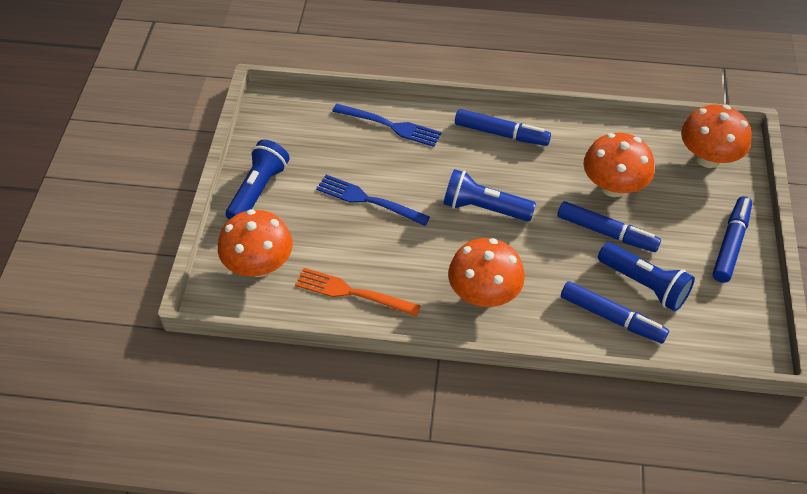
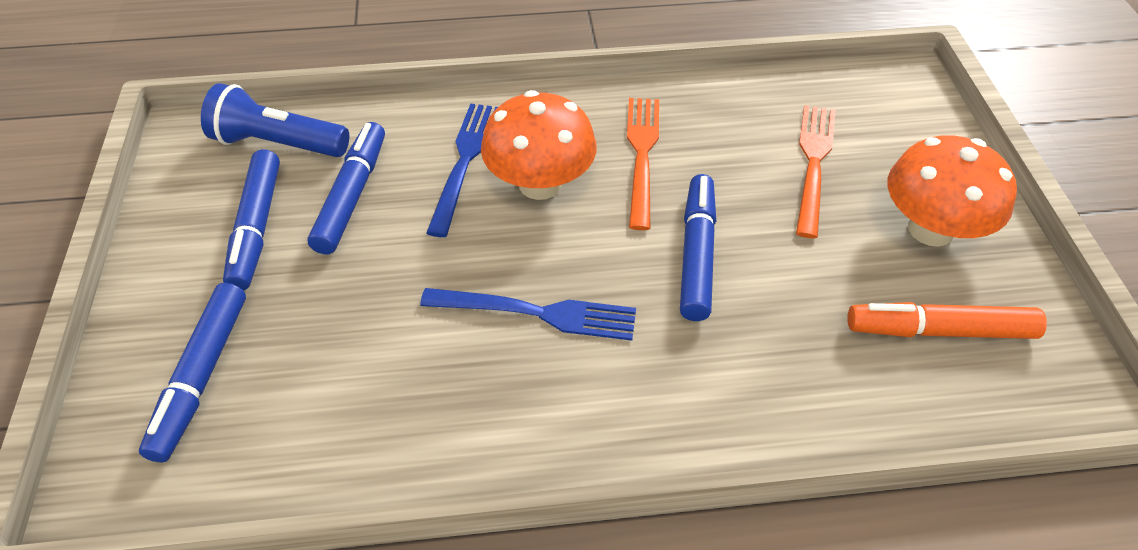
blue flashlight: 3 -> 1
orange fork: 1 -> 2
orange marker: 0 -> 1
orange mushroom: 4 -> 2

